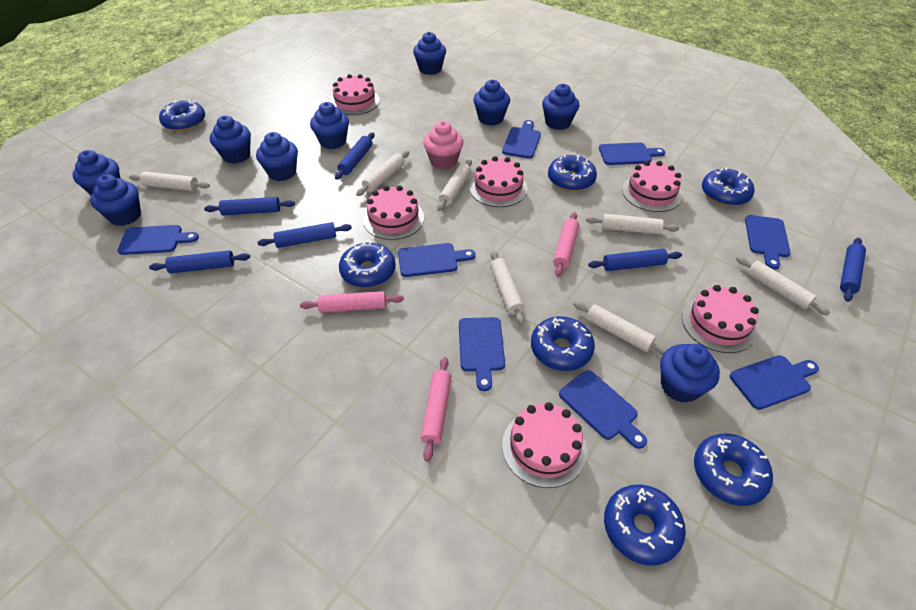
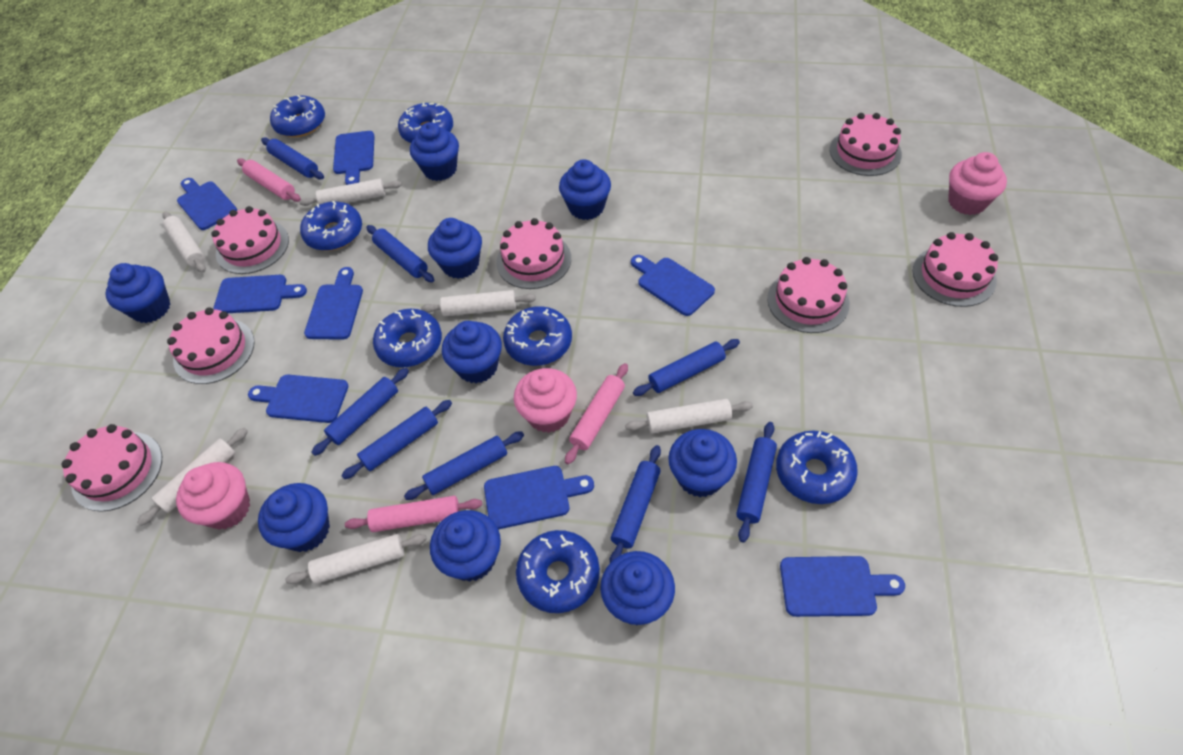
blue rolling pin: 6 -> 8
pink cake: 6 -> 7
pink cupcake: 1 -> 3
white rolling pin: 7 -> 6

